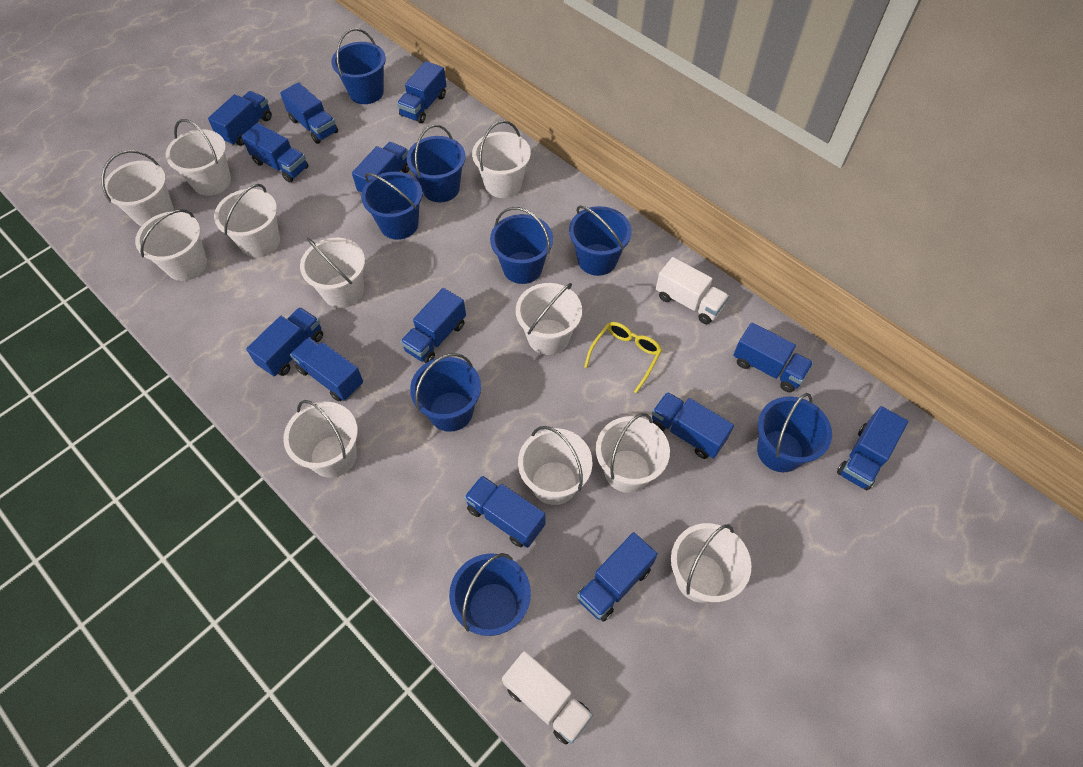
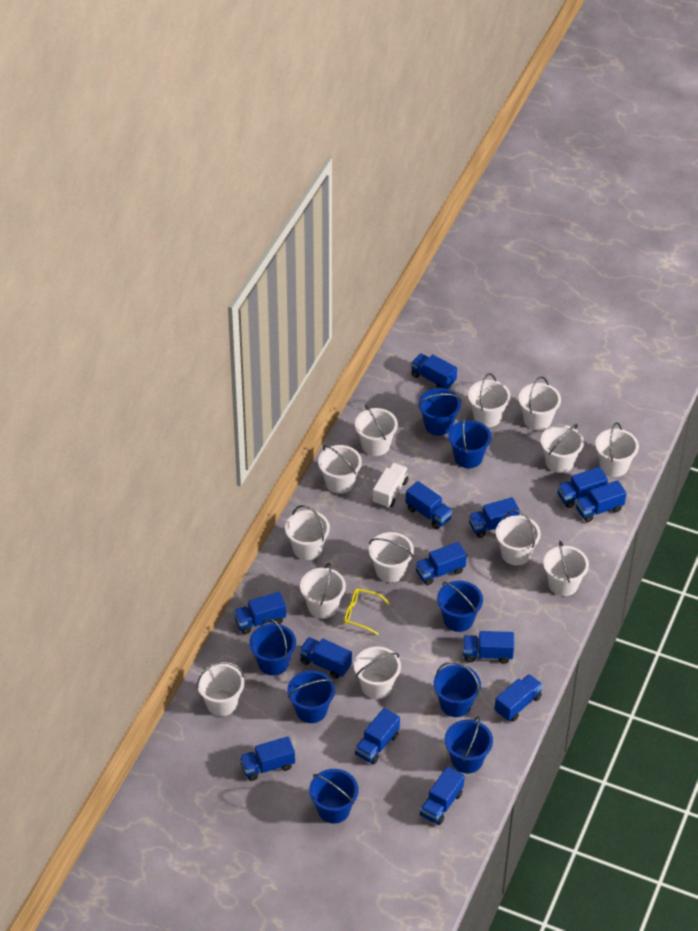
white bucket: 11 -> 13
white truck: 2 -> 1

